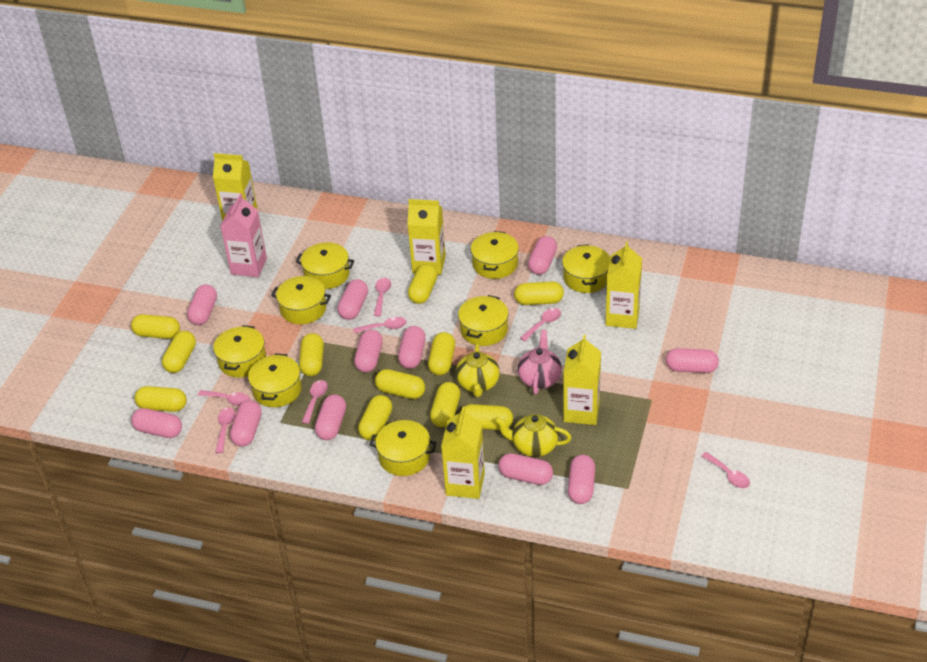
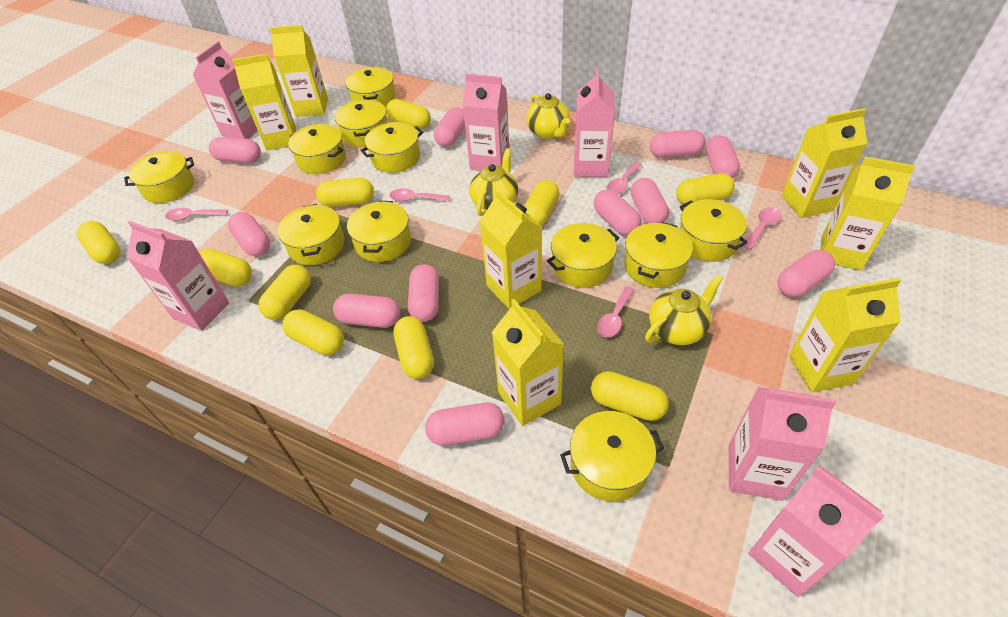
pink carton: 1 -> 6
pink spoon: 7 -> 5
pink teapot: 1 -> 0
yellow capsule: 11 -> 10
yellow carton: 5 -> 7
yellow pot: 8 -> 11
yellow teapot: 2 -> 3

